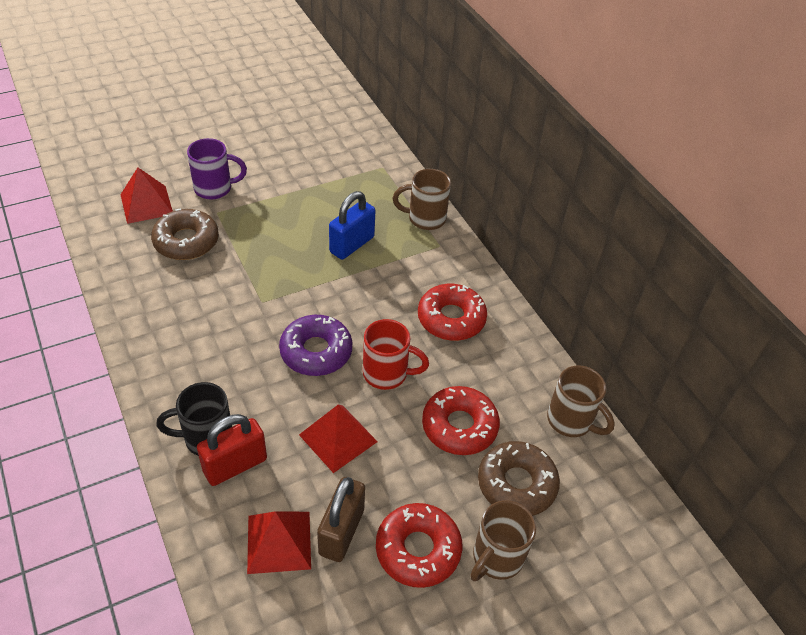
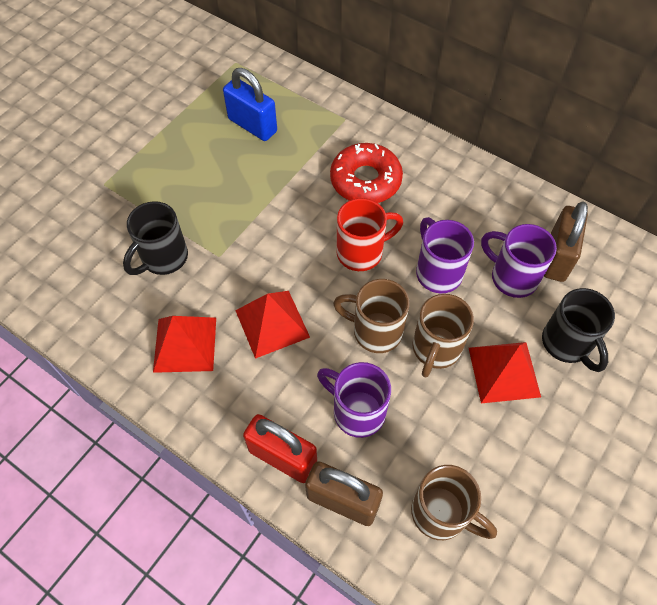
black mug: 1 -> 2
brown donut: 2 -> 0
brown padlock: 1 -> 2
purple donut: 1 -> 0
purple mug: 1 -> 3
red donut: 3 -> 1

